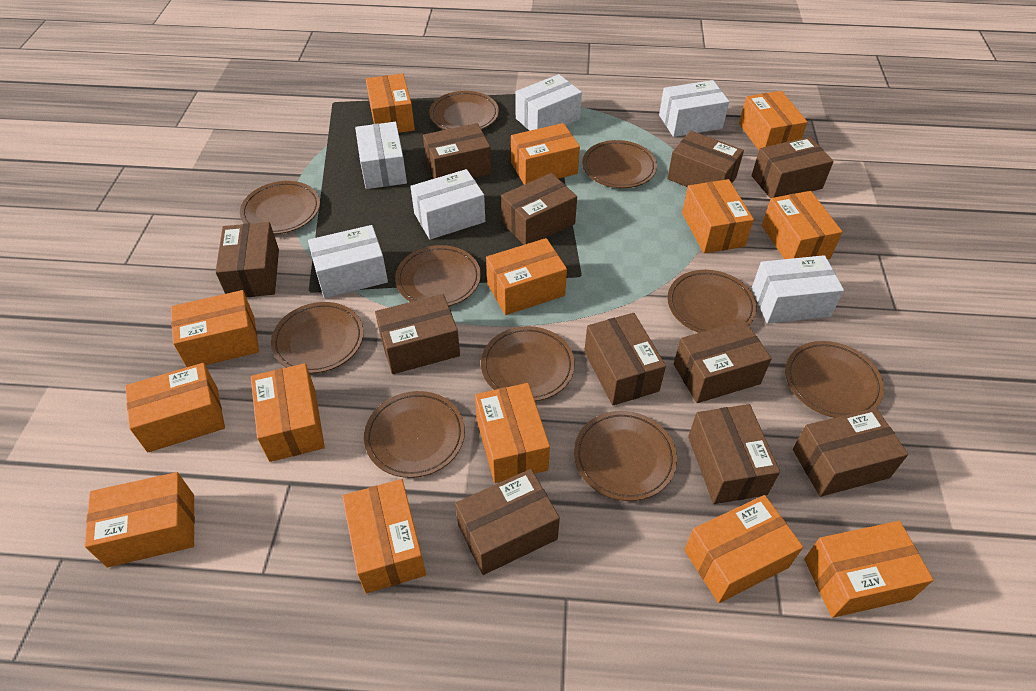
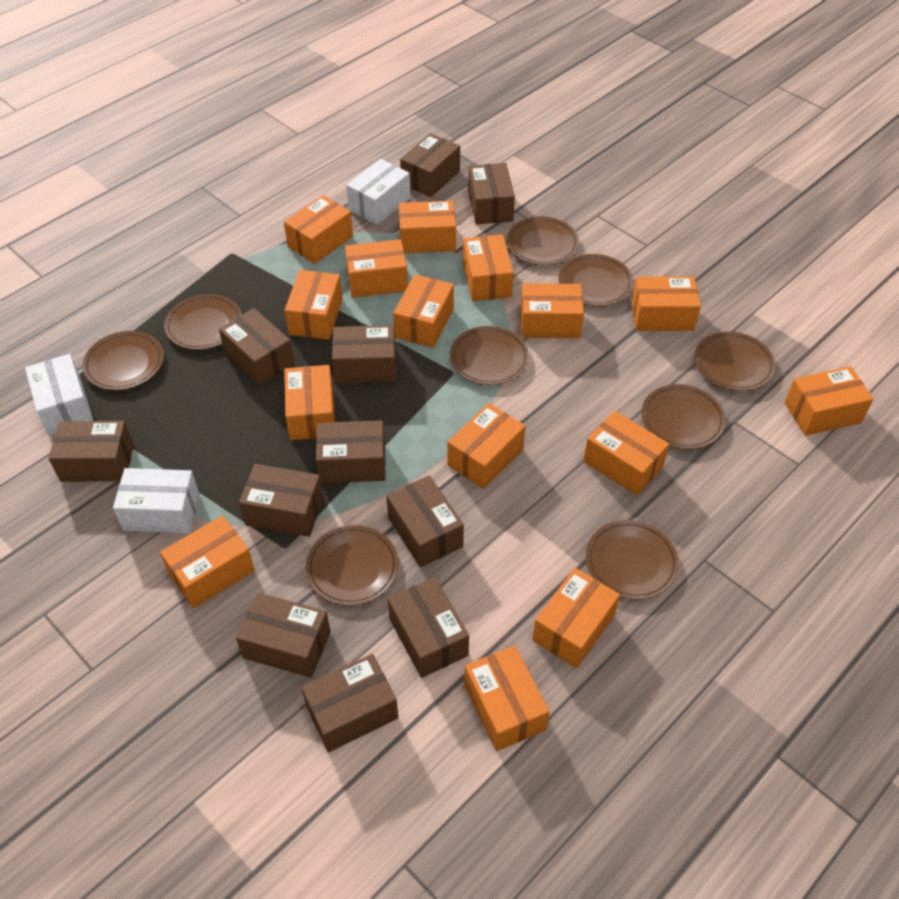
brown plate: 10 -> 9
orange box: 14 -> 15
white box: 6 -> 3

